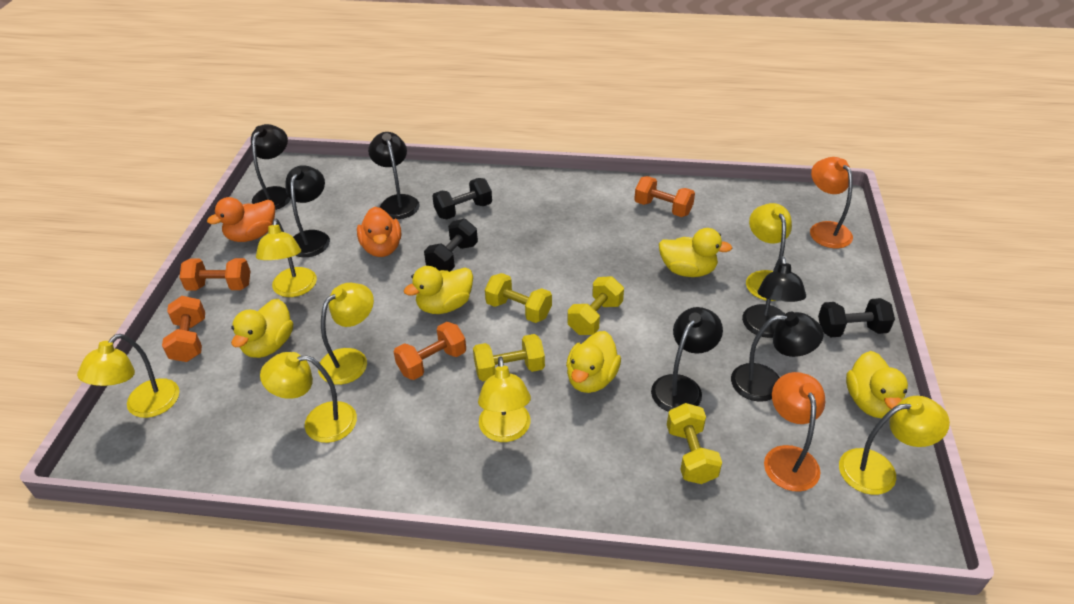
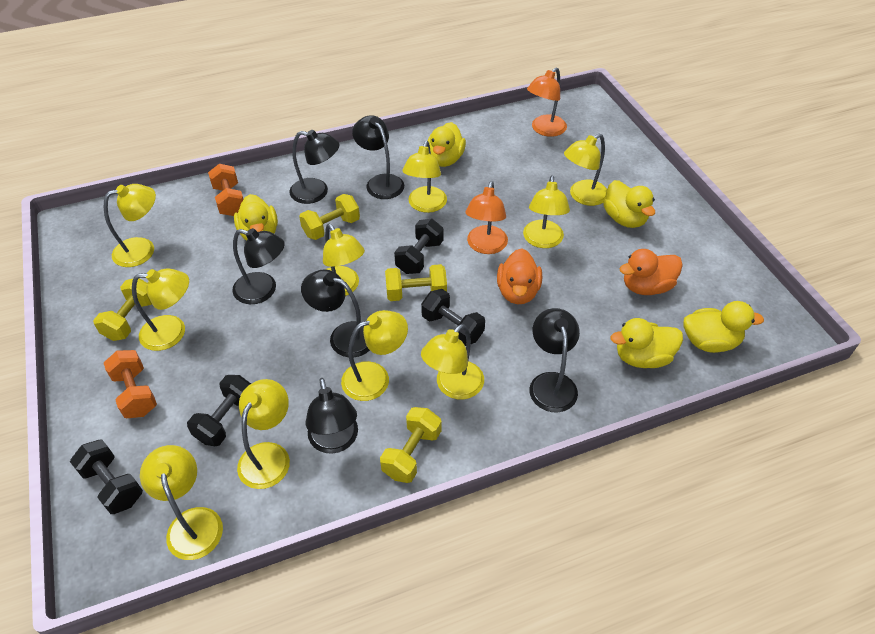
black dumbbell: 3 -> 4
orange dumbbell: 4 -> 2
yellow lamp: 7 -> 10

